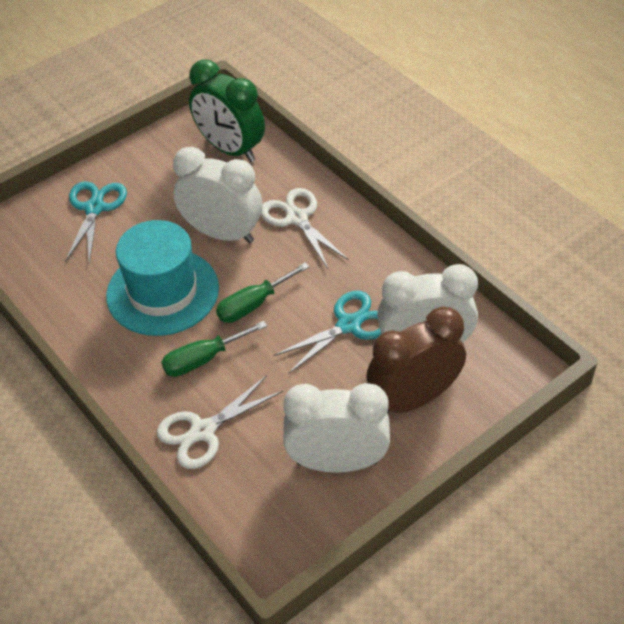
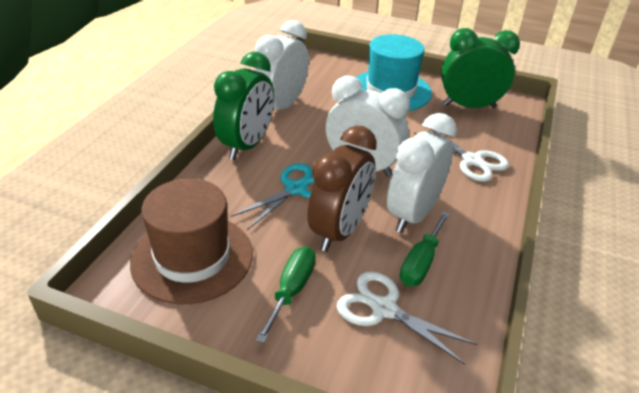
brown hat: 0 -> 1
green clock: 1 -> 2
turquoise scissors: 2 -> 1

